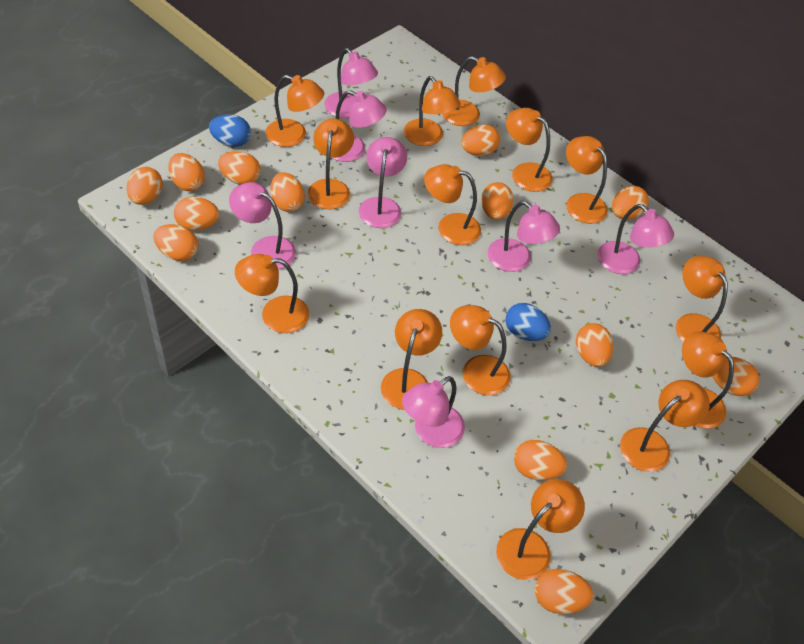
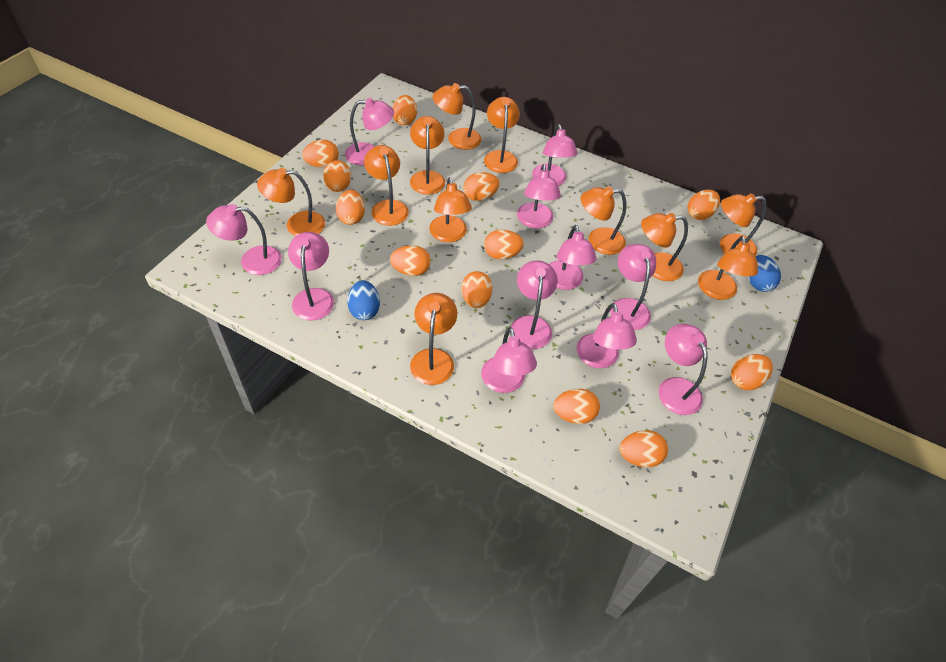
orange egg: 13 -> 12
orange lamp: 14 -> 11
pink lamp: 7 -> 11

